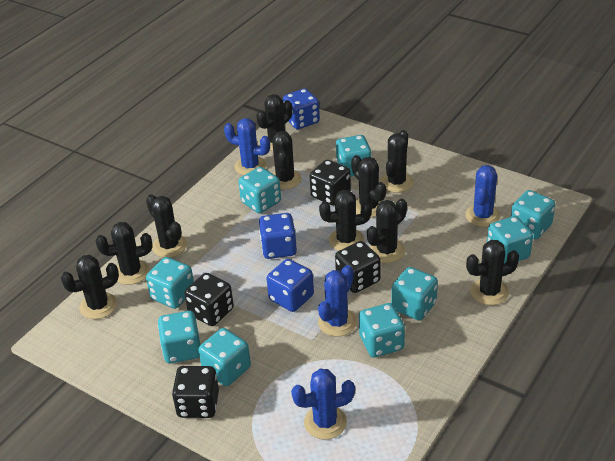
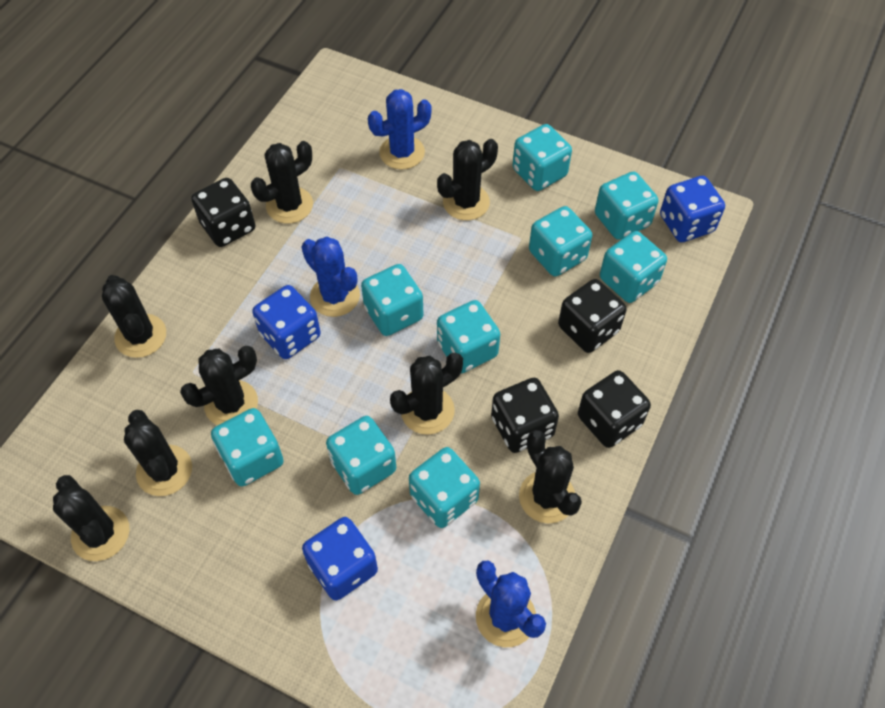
black cactus: 10 -> 8
blue cactus: 4 -> 3

